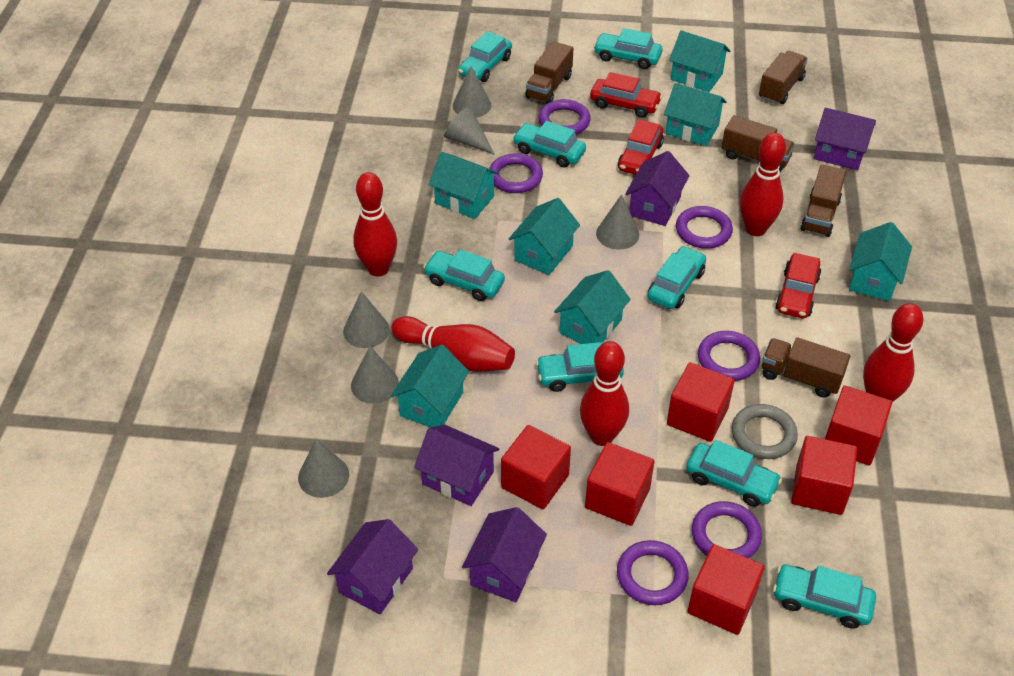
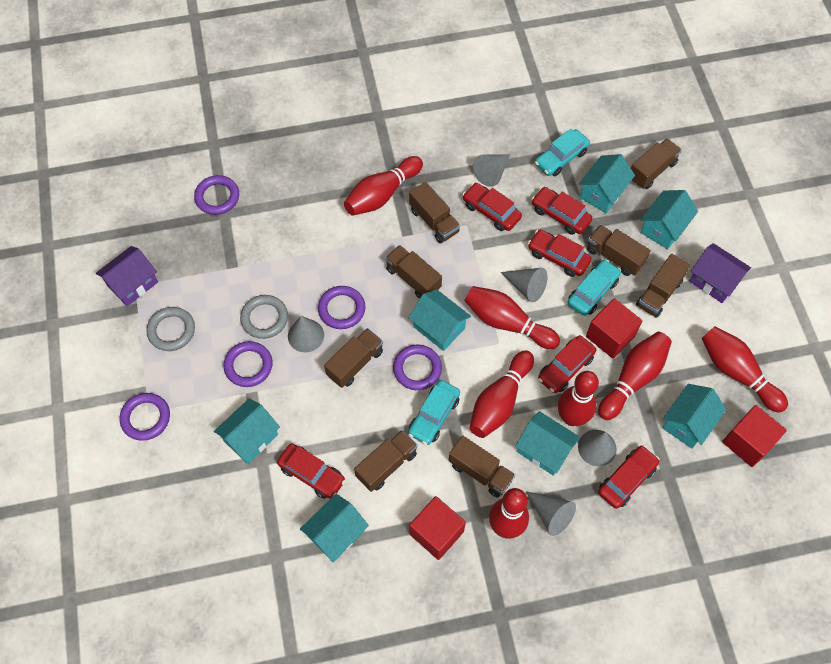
brown truck: 5 -> 8
grey cone: 6 -> 5
grey ring: 1 -> 2
purple house: 5 -> 2
purple ring: 6 -> 5
red bowling pin: 5 -> 7
red car: 3 -> 6
red cube: 6 -> 3
turquoise car: 8 -> 3

